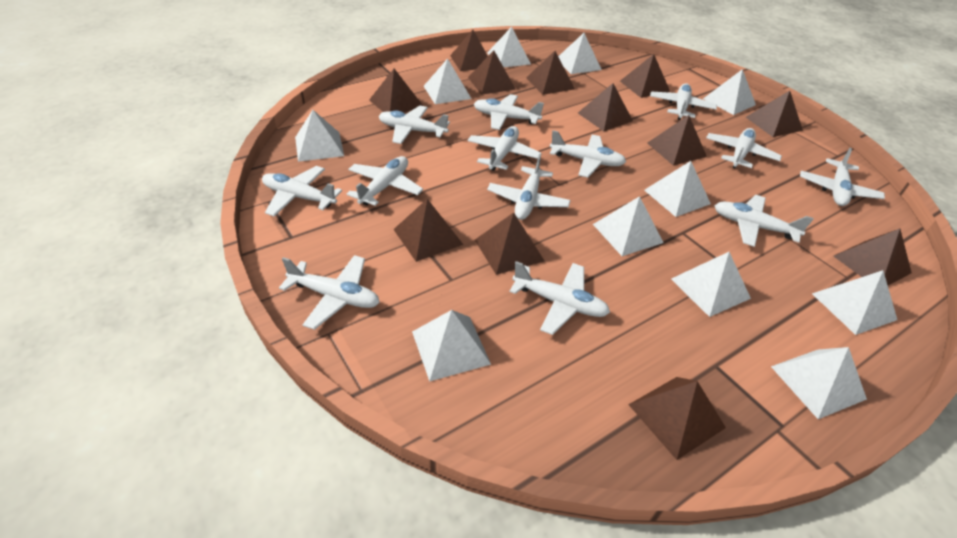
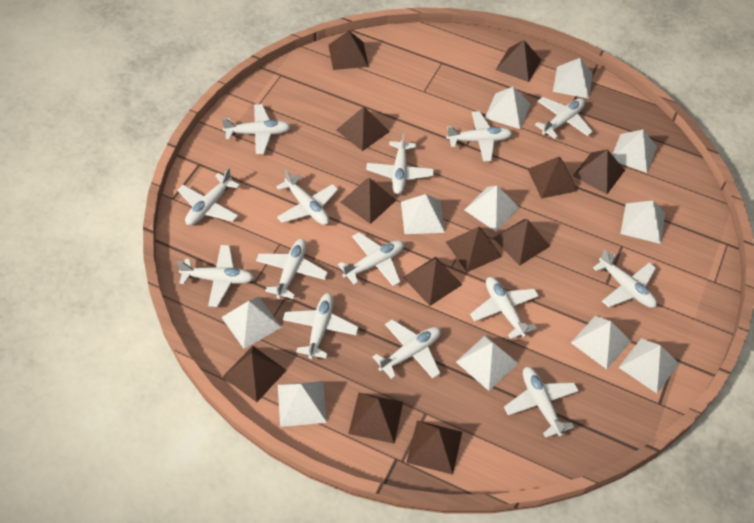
white plane: 13 -> 14

